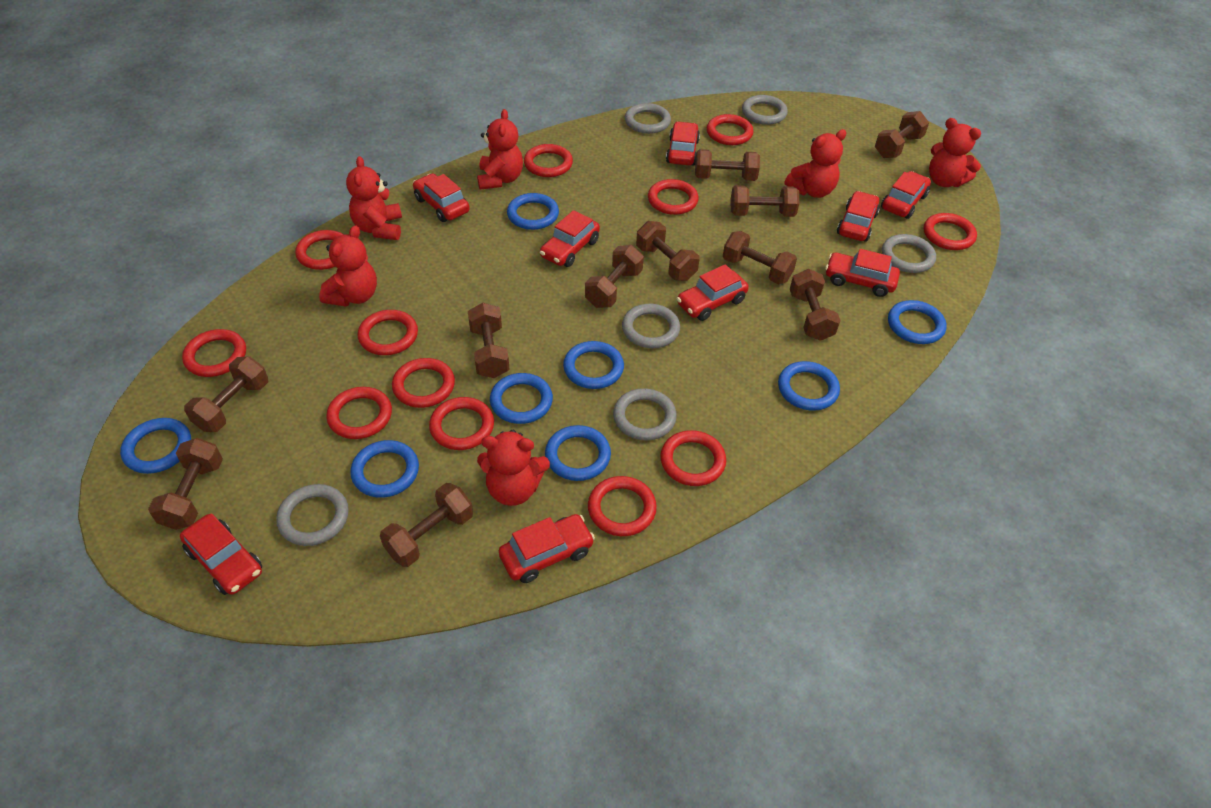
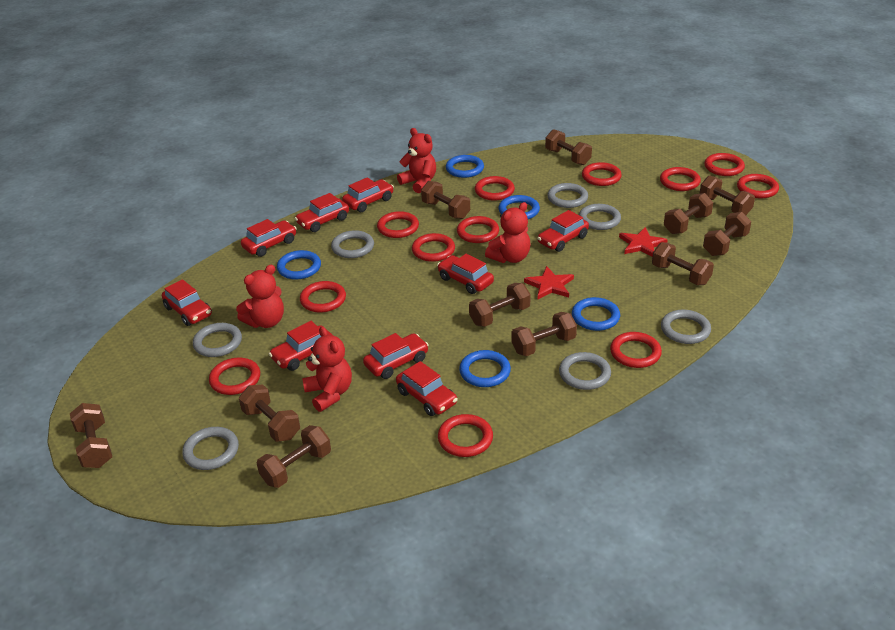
blue ring: 8 -> 5
grey ring: 6 -> 7
red star: 0 -> 2
red teddy bear: 6 -> 4

